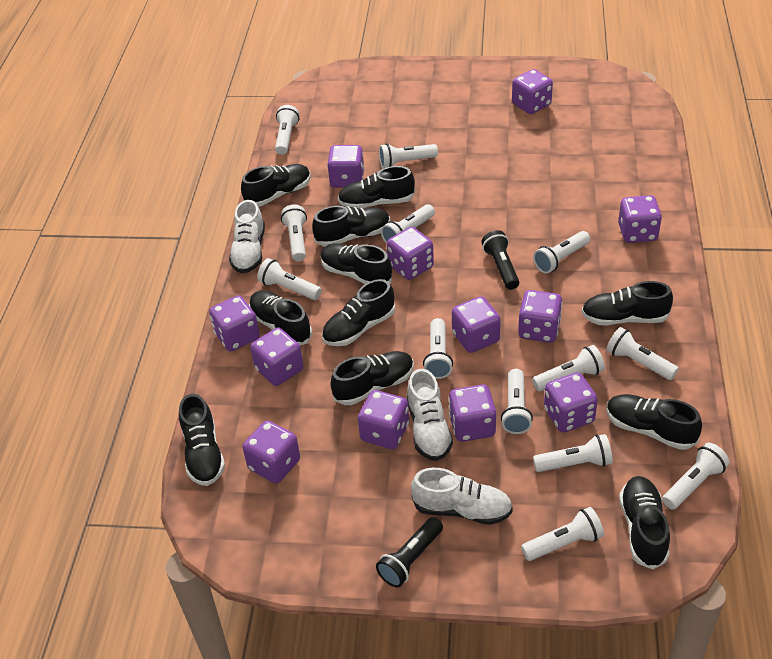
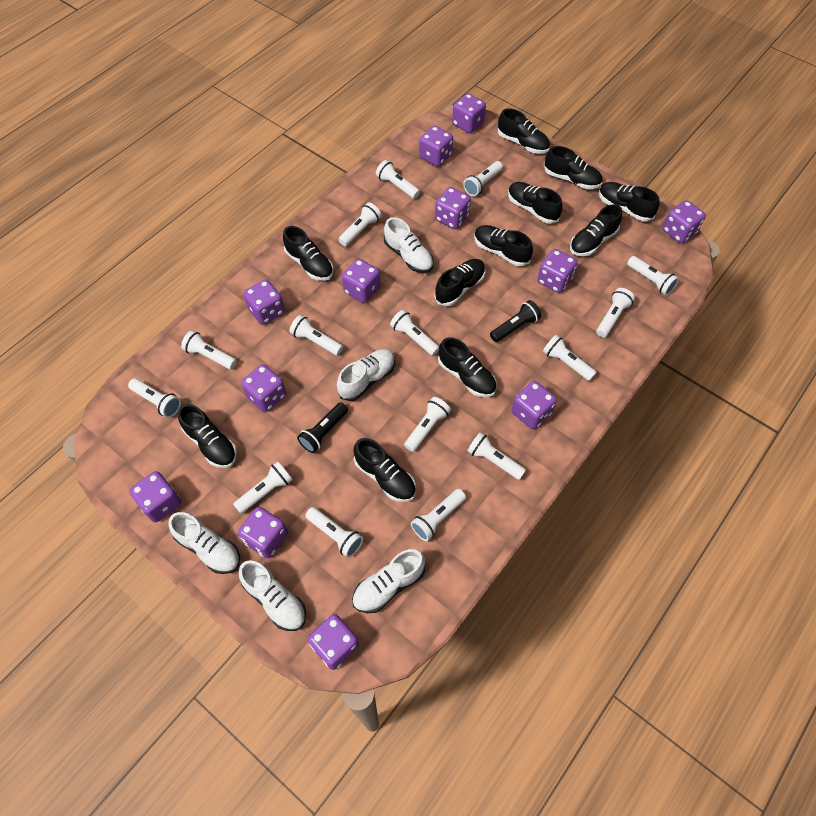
white flashlight: 13 -> 15
white shoe: 3 -> 5

